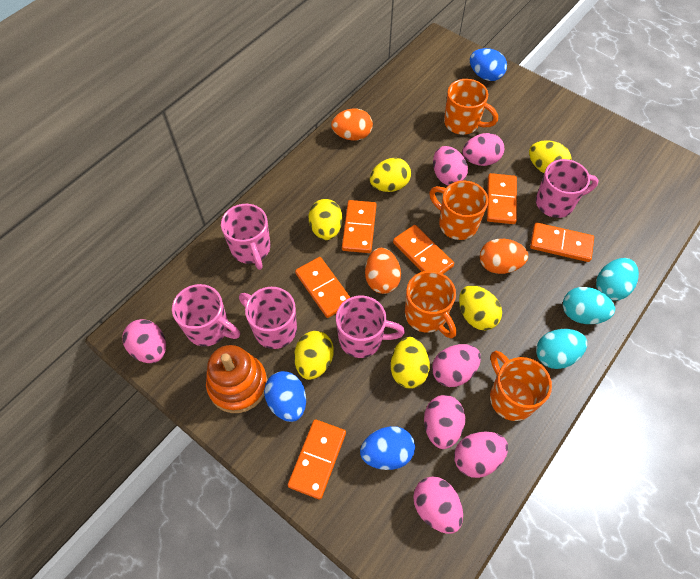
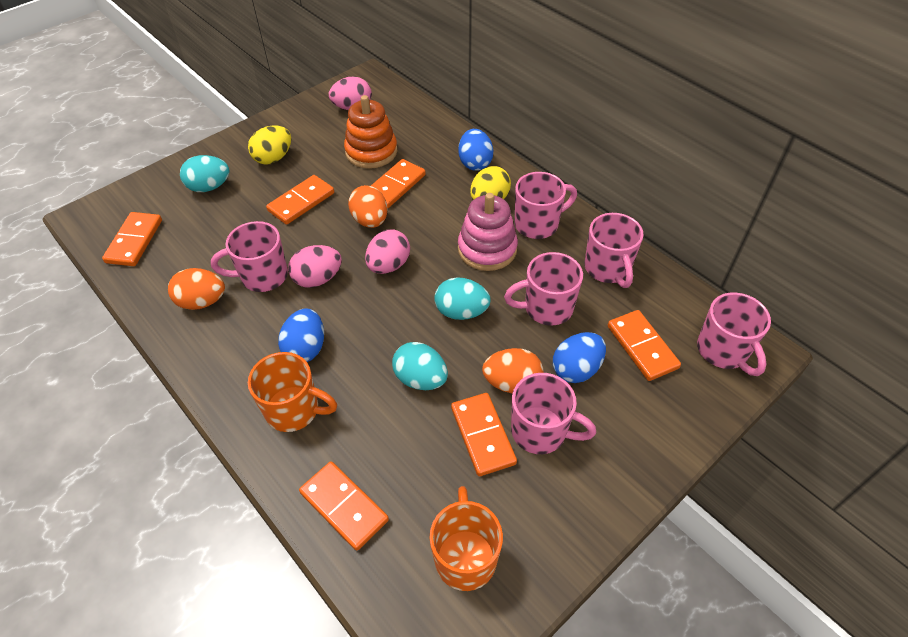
orange mug: 4 -> 2
pink egg: 7 -> 3
pink mug: 5 -> 6
pink stacking toy: 0 -> 1
yellow egg: 6 -> 2

